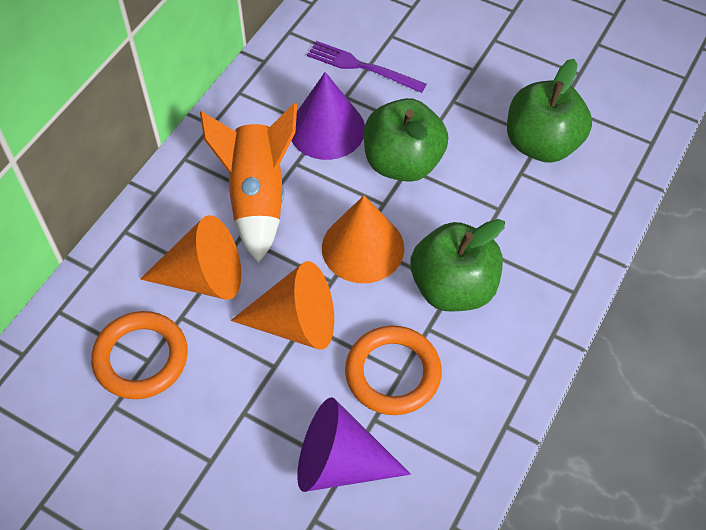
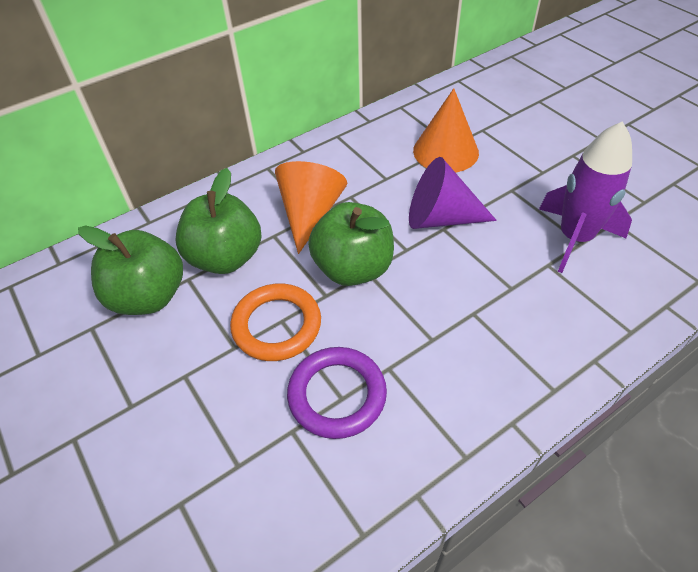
orange cone: 3 -> 2
orange ring: 2 -> 1
orange rocket: 1 -> 0
purple cone: 2 -> 1
purple fork: 1 -> 0
purple ring: 0 -> 1
purple rocket: 0 -> 1

